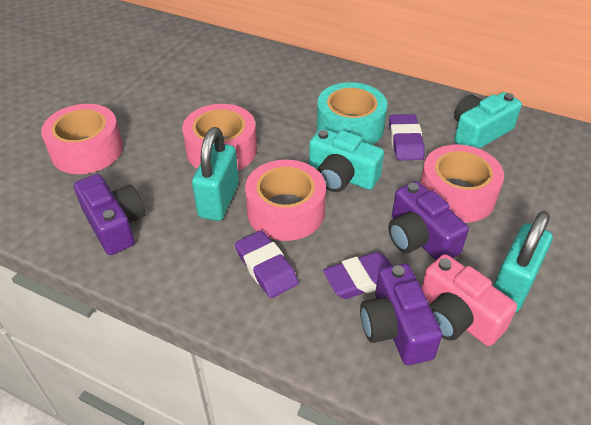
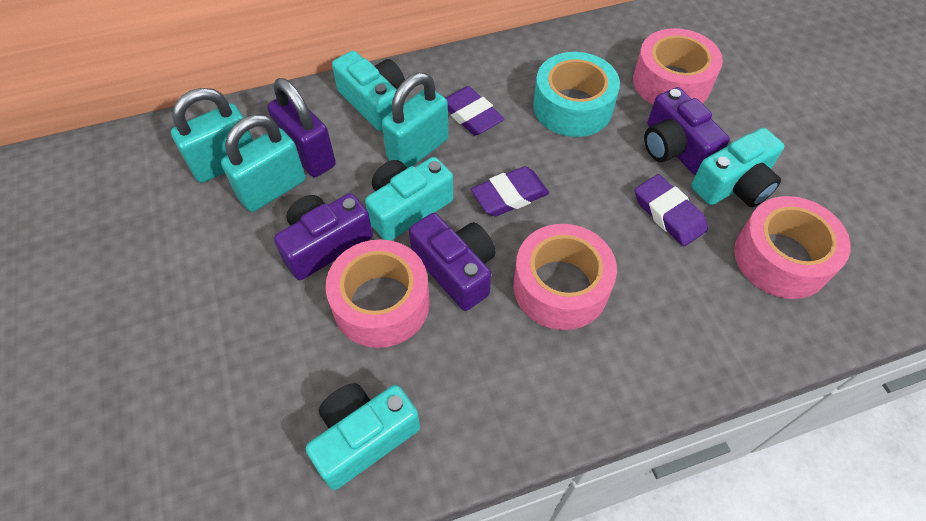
pink camera: 1 -> 0
purple padlock: 0 -> 1
turquoise camera: 2 -> 4
turquoise padlock: 2 -> 3

